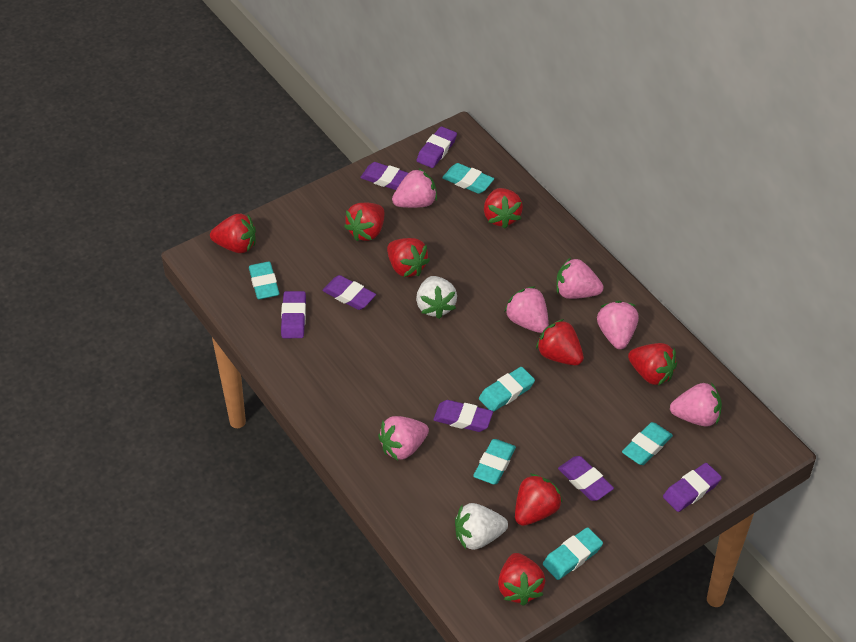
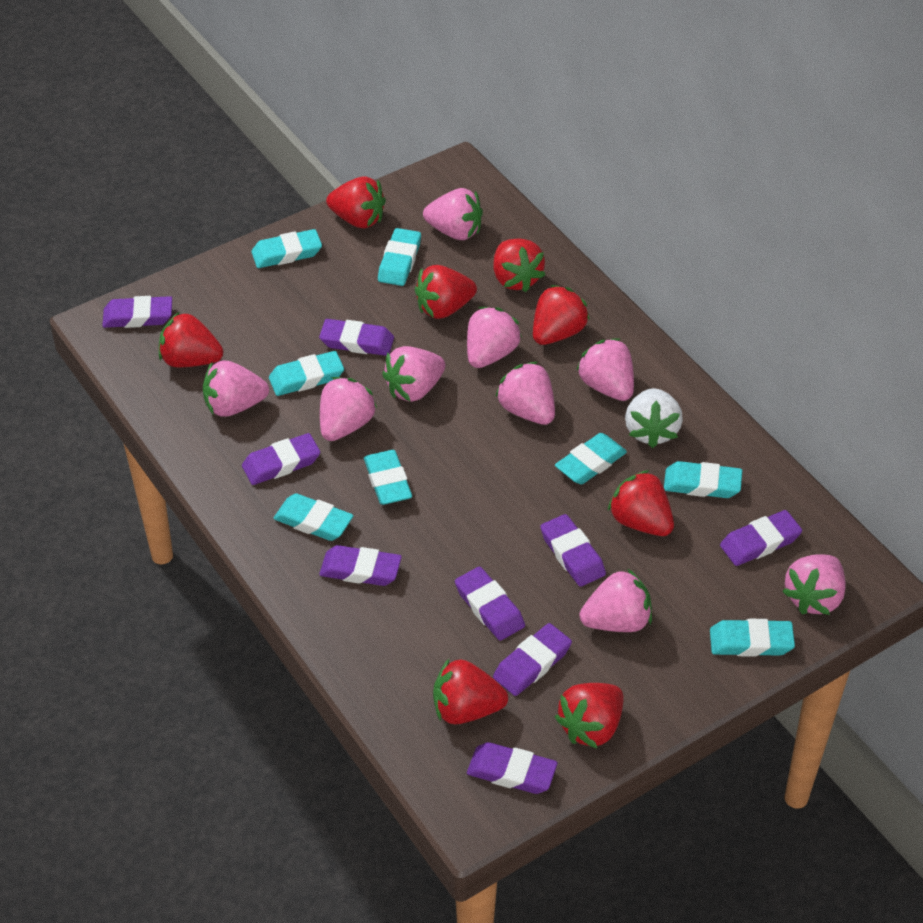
pink strawberry: 6 -> 9
purple eraser: 7 -> 9
turquoise eraser: 6 -> 8
white strawberry: 2 -> 1

